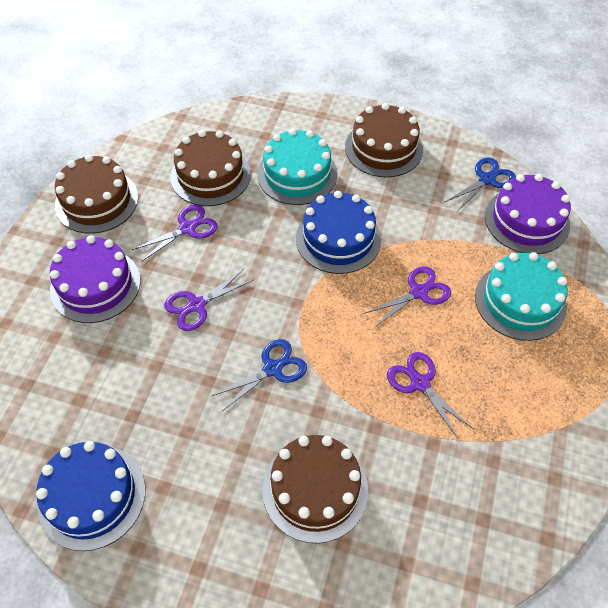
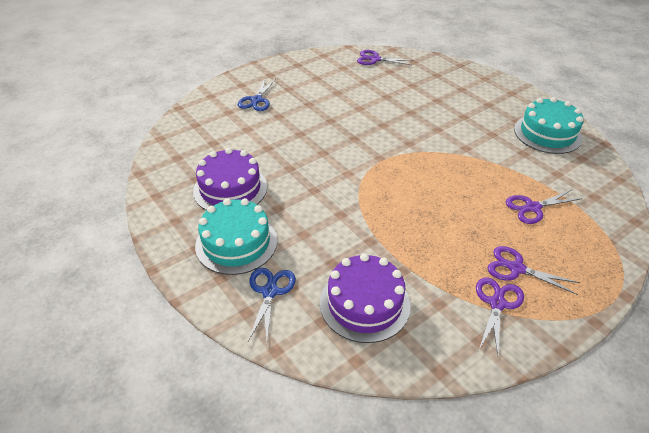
blue cake: 2 -> 0
brown cake: 4 -> 0

